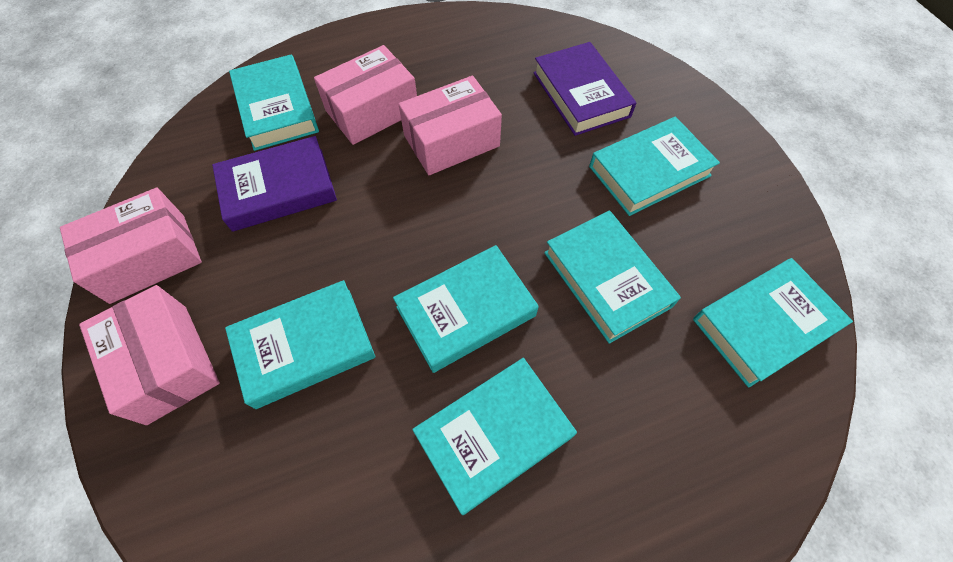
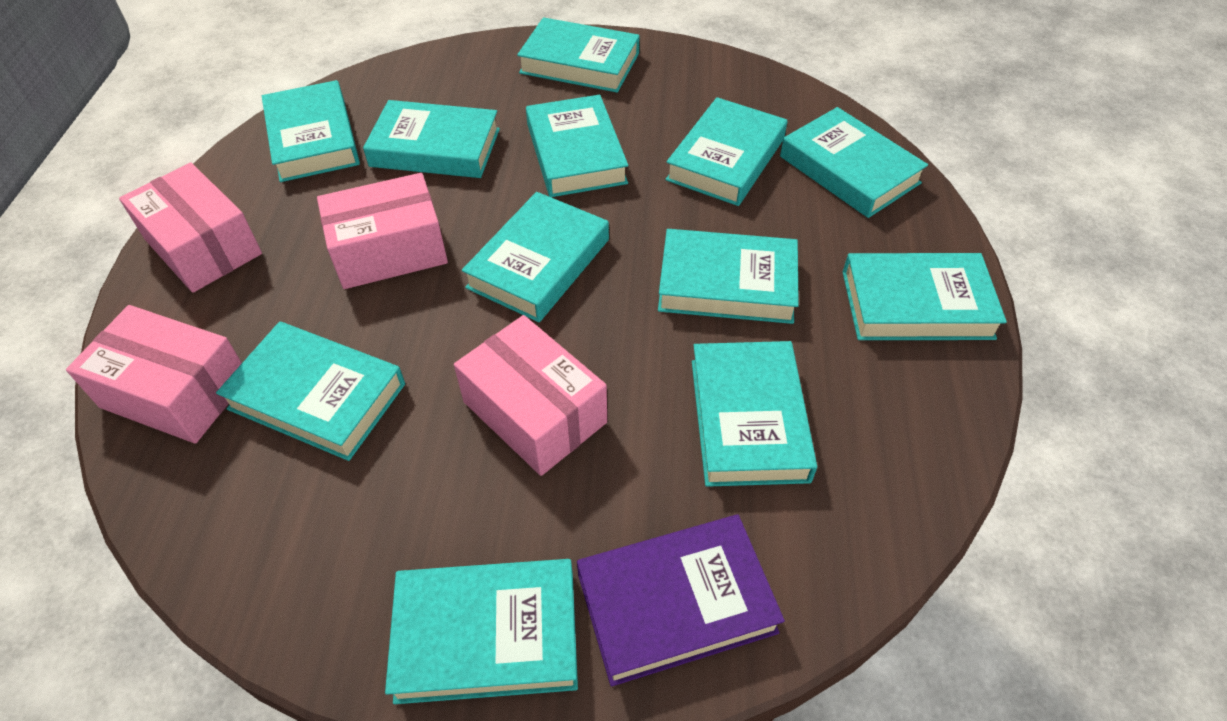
purple book: 2 -> 1
turquoise book: 7 -> 12

